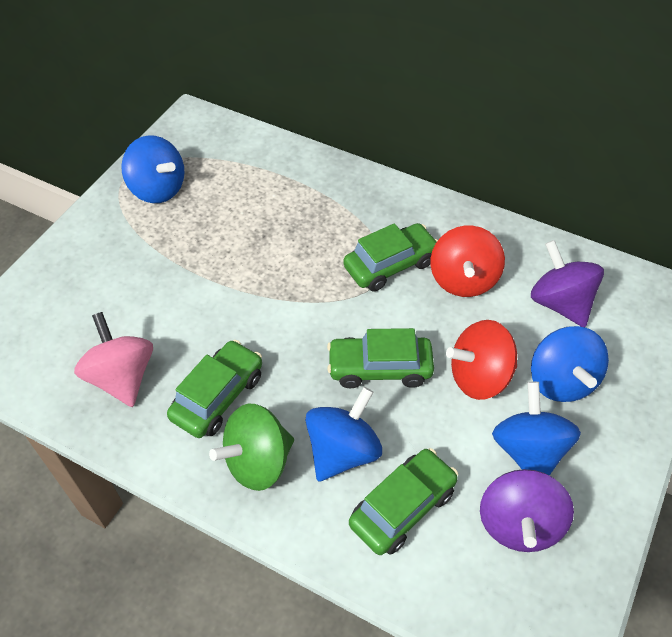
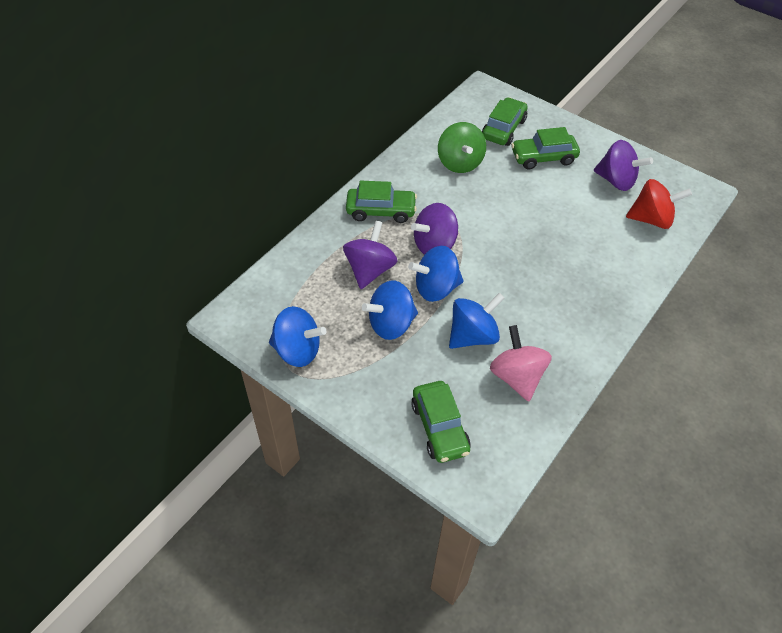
purple spinning top: 2 -> 3
red spinning top: 2 -> 1

